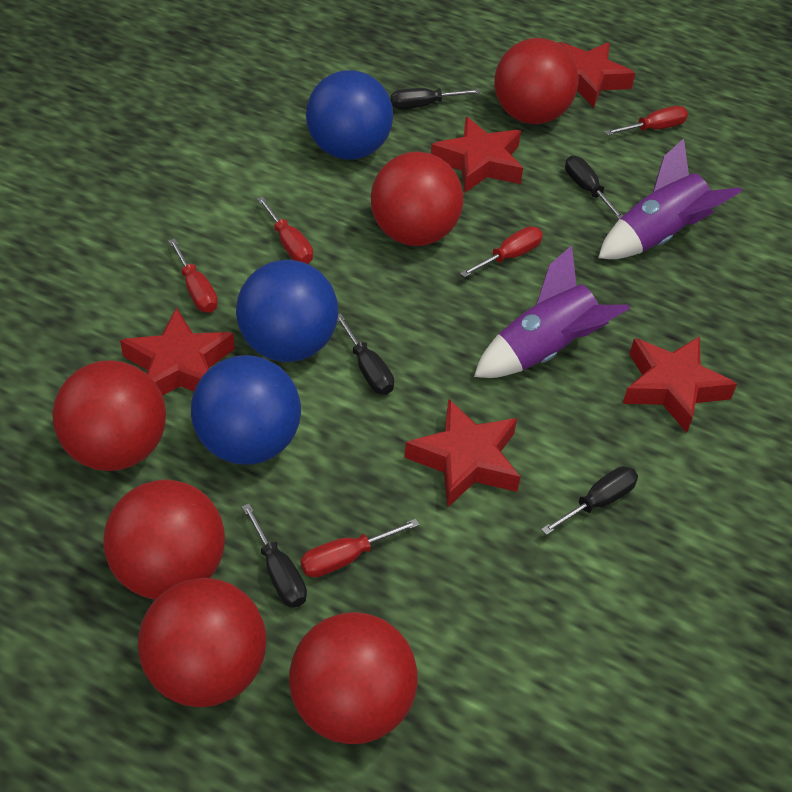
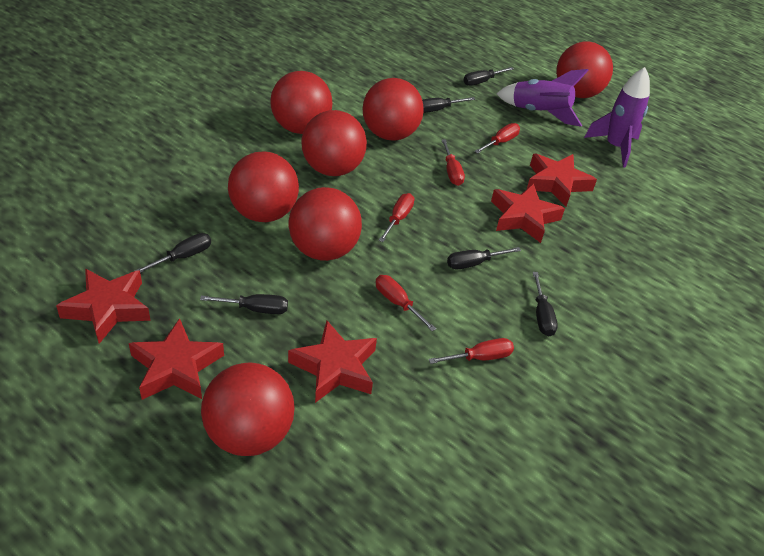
black screwdriver: 5 -> 6
blue ball: 3 -> 0
red ball: 6 -> 7

